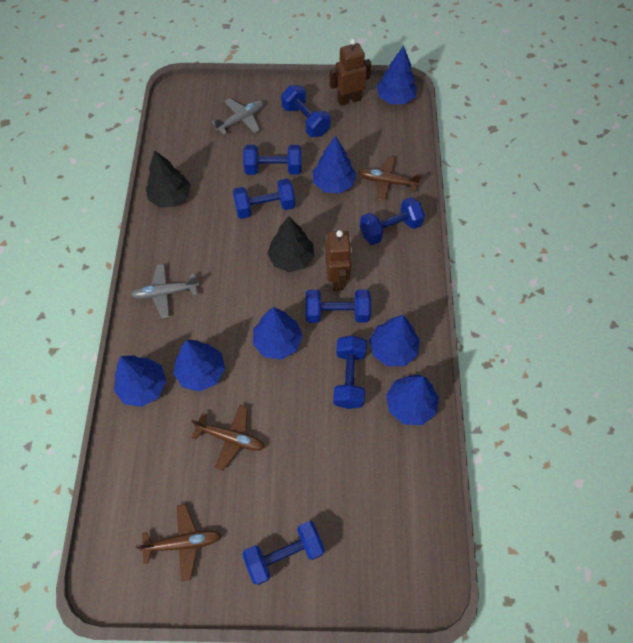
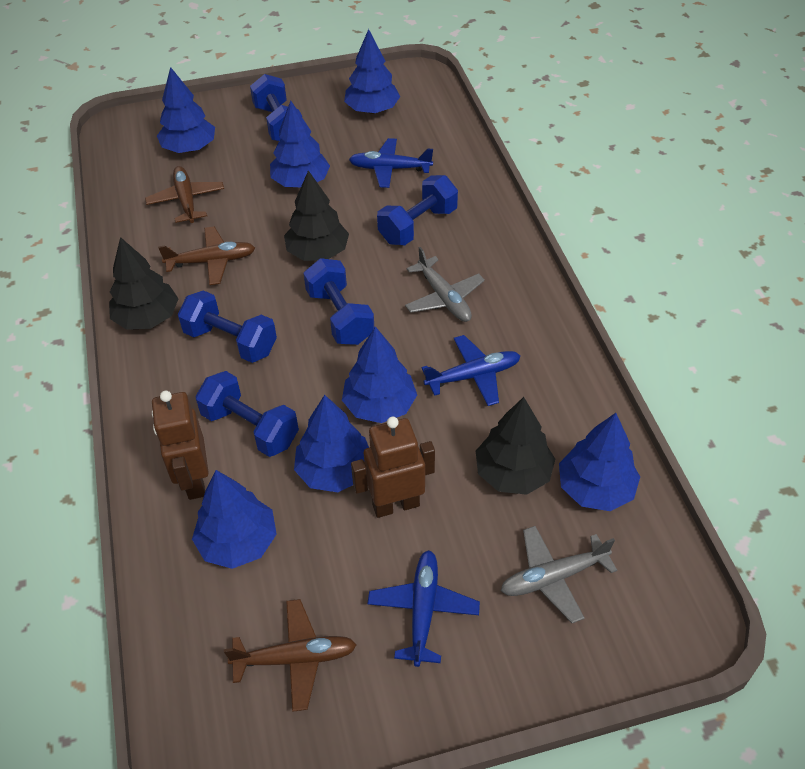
black tree: 2 -> 3
blue dumbbell: 7 -> 5
blue plane: 0 -> 3

